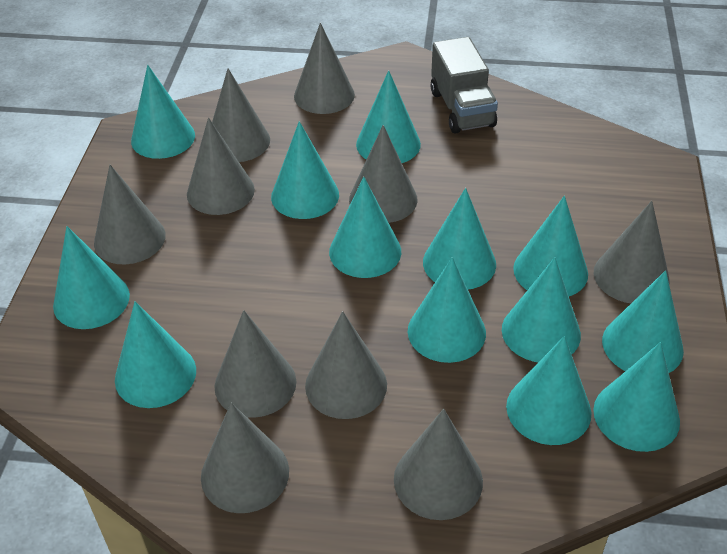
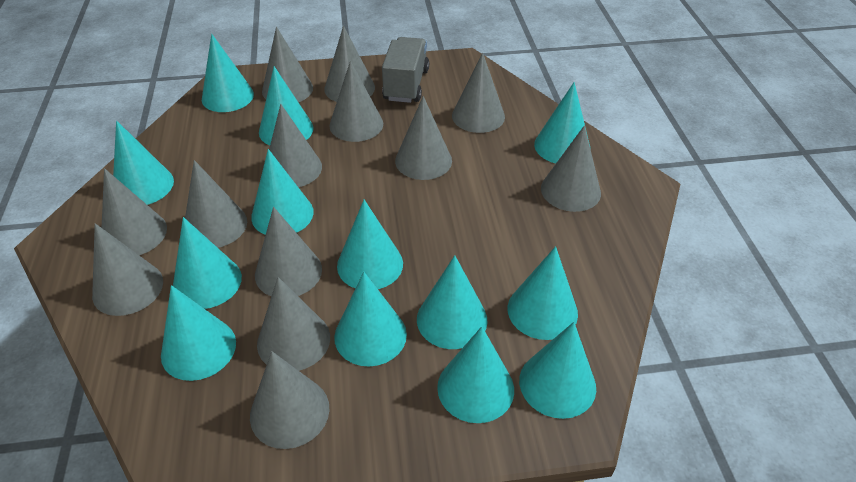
grey cone: 10 -> 13

